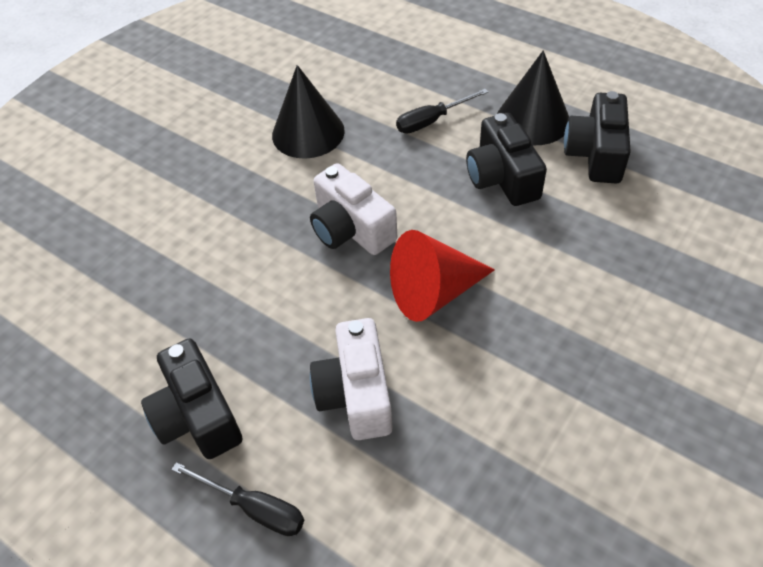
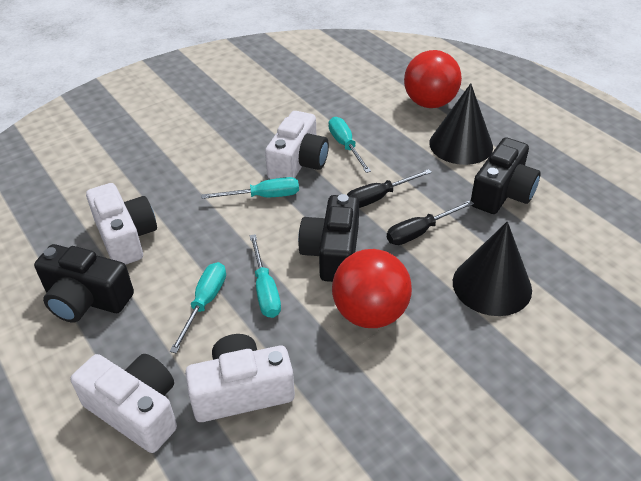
red ball: 0 -> 2
red cone: 1 -> 0
turquoise screwdriver: 0 -> 4
white camera: 2 -> 4

